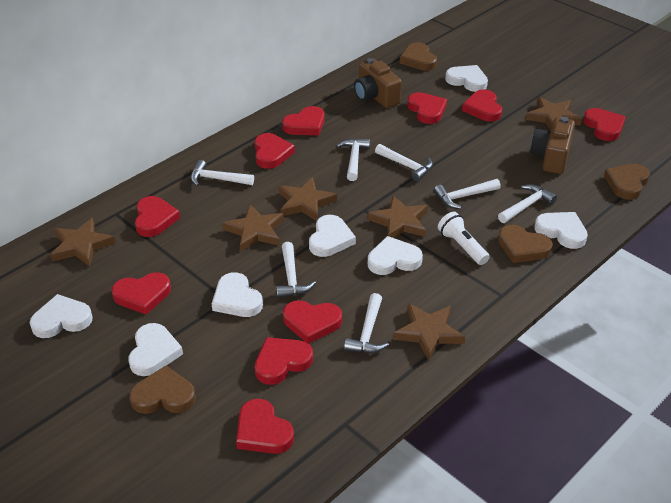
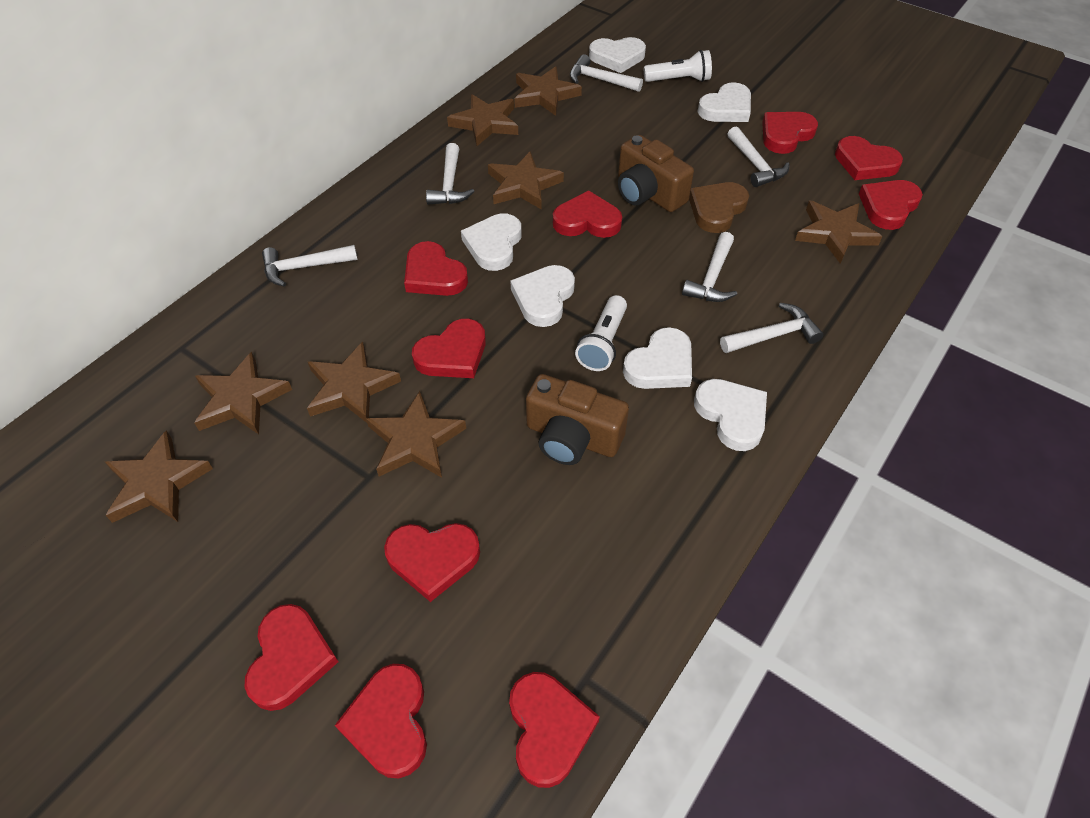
brown heart: 4 -> 1
brown star: 6 -> 8
white flashlight: 1 -> 2
white hammer: 7 -> 6
white heart: 7 -> 6

